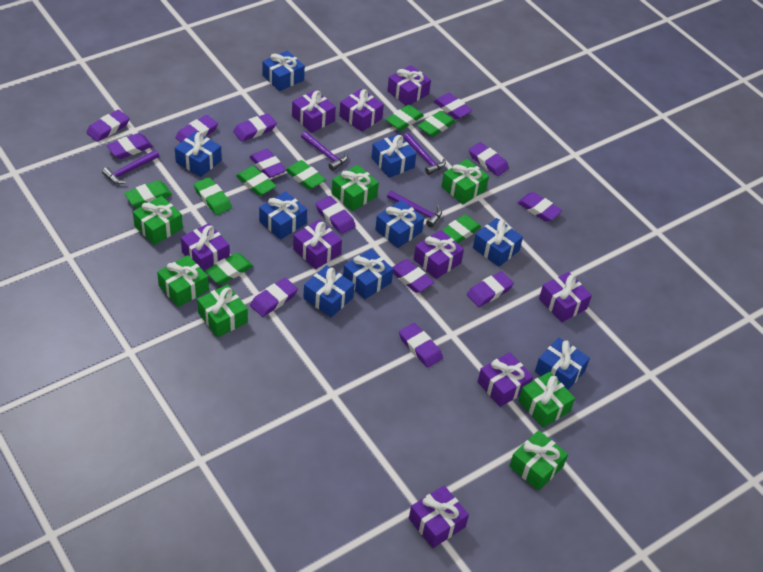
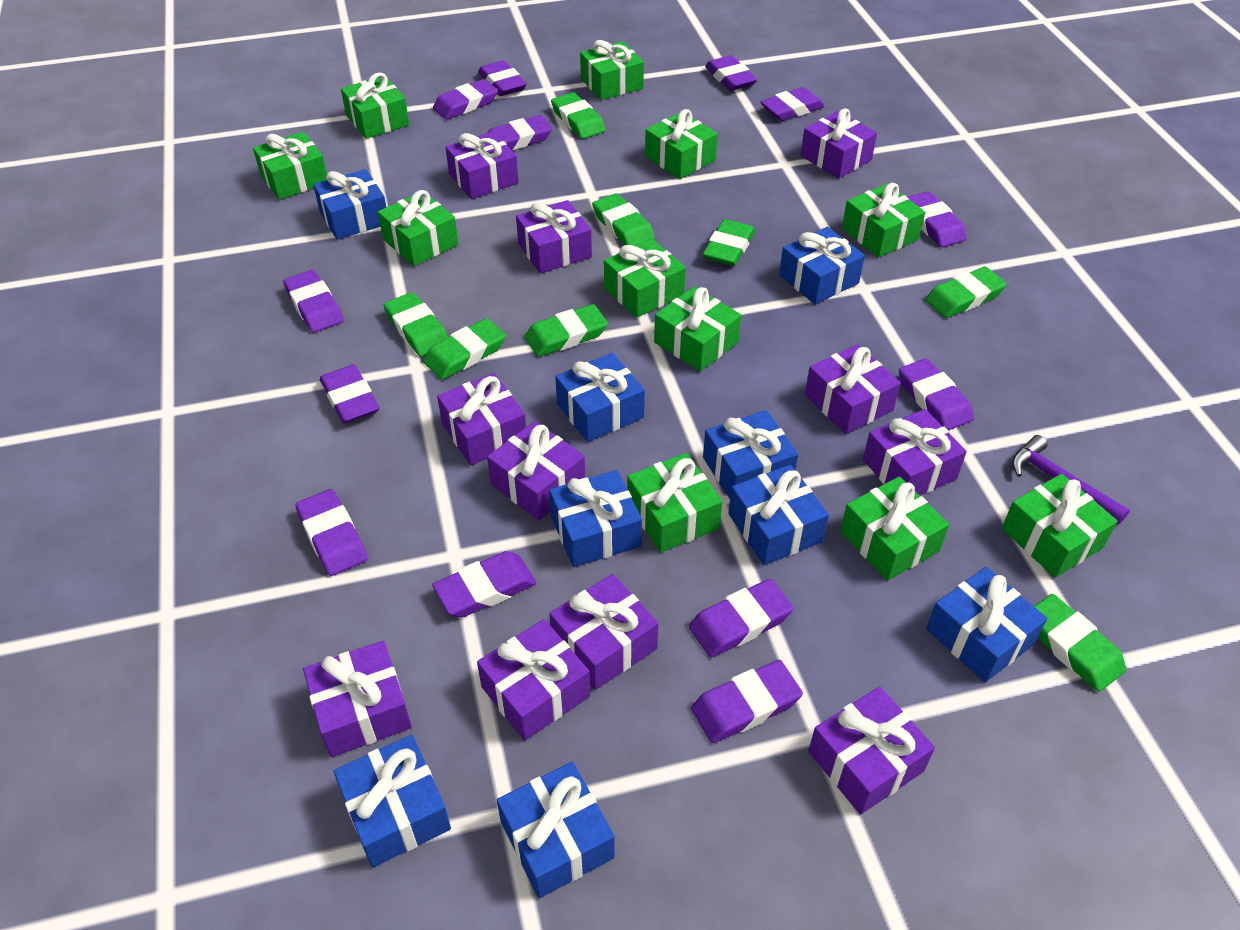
green gift: 7 -> 11
purple gift: 9 -> 11
purple hammer: 4 -> 1

